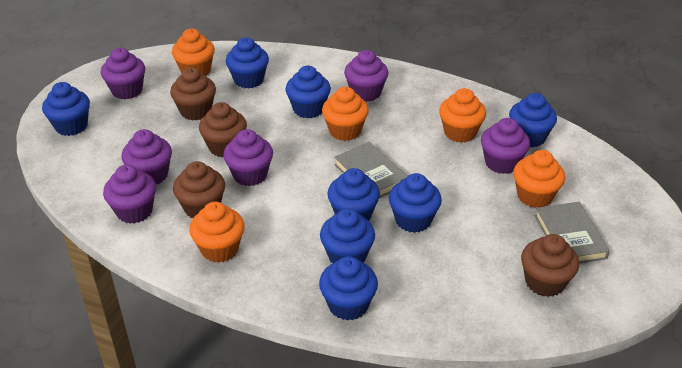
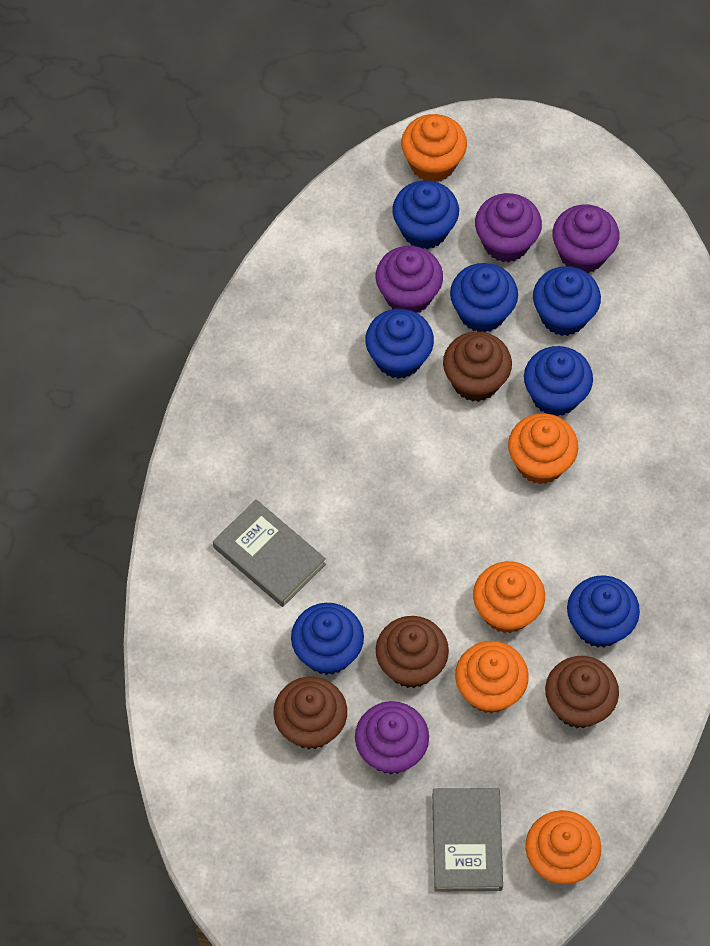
blue cupcake: 8 -> 7
purple cupcake: 6 -> 4

